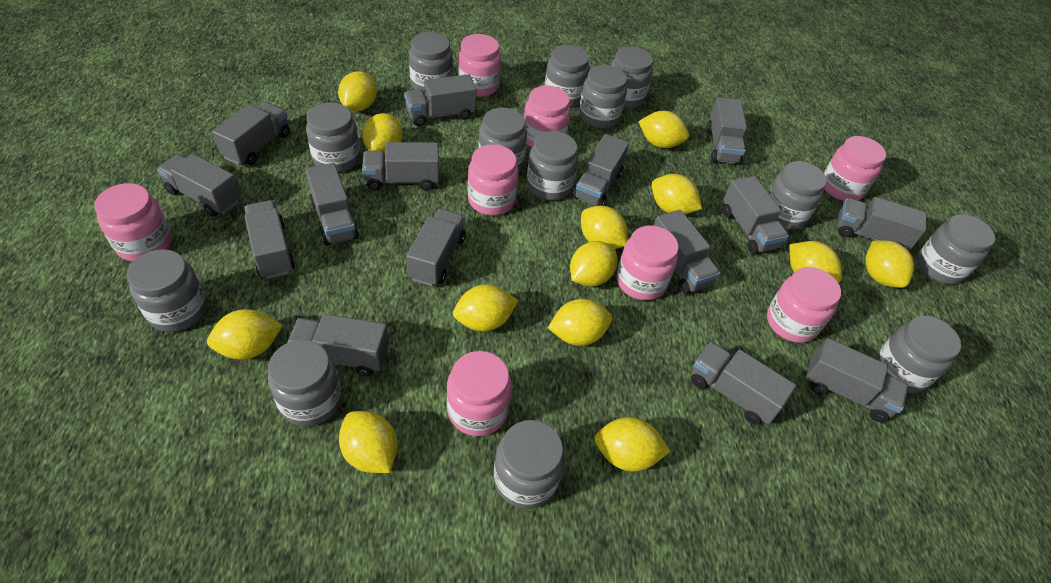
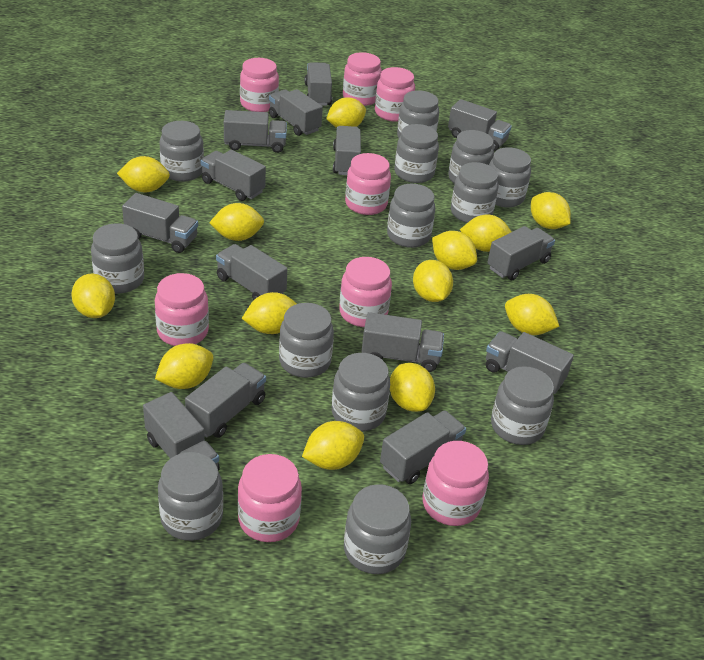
grey truck: 15 -> 14

